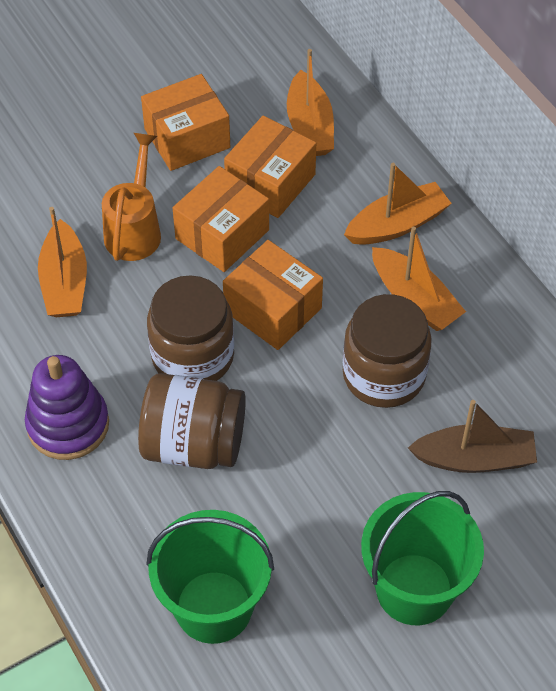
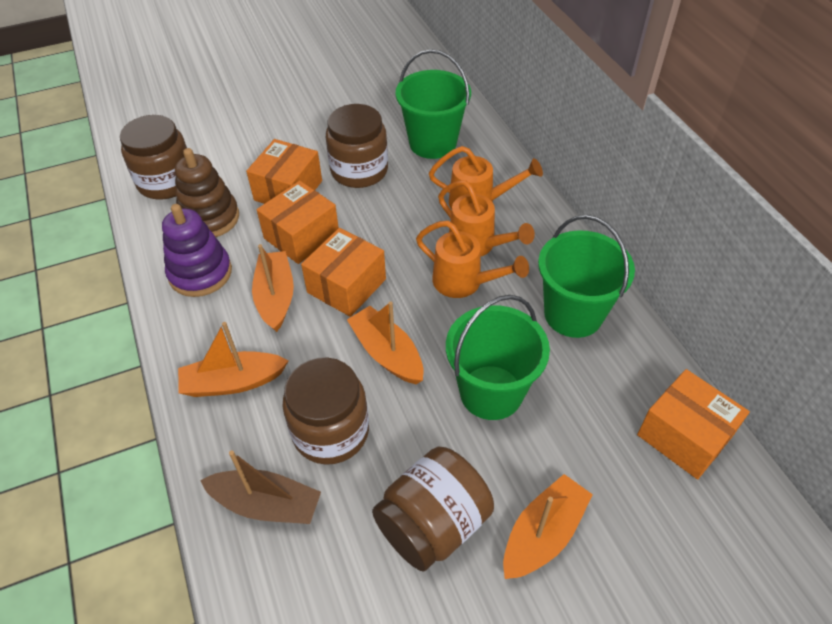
brown jar: 3 -> 4
brown stacking toy: 0 -> 1
green bucket: 2 -> 3
orange watering can: 1 -> 3

